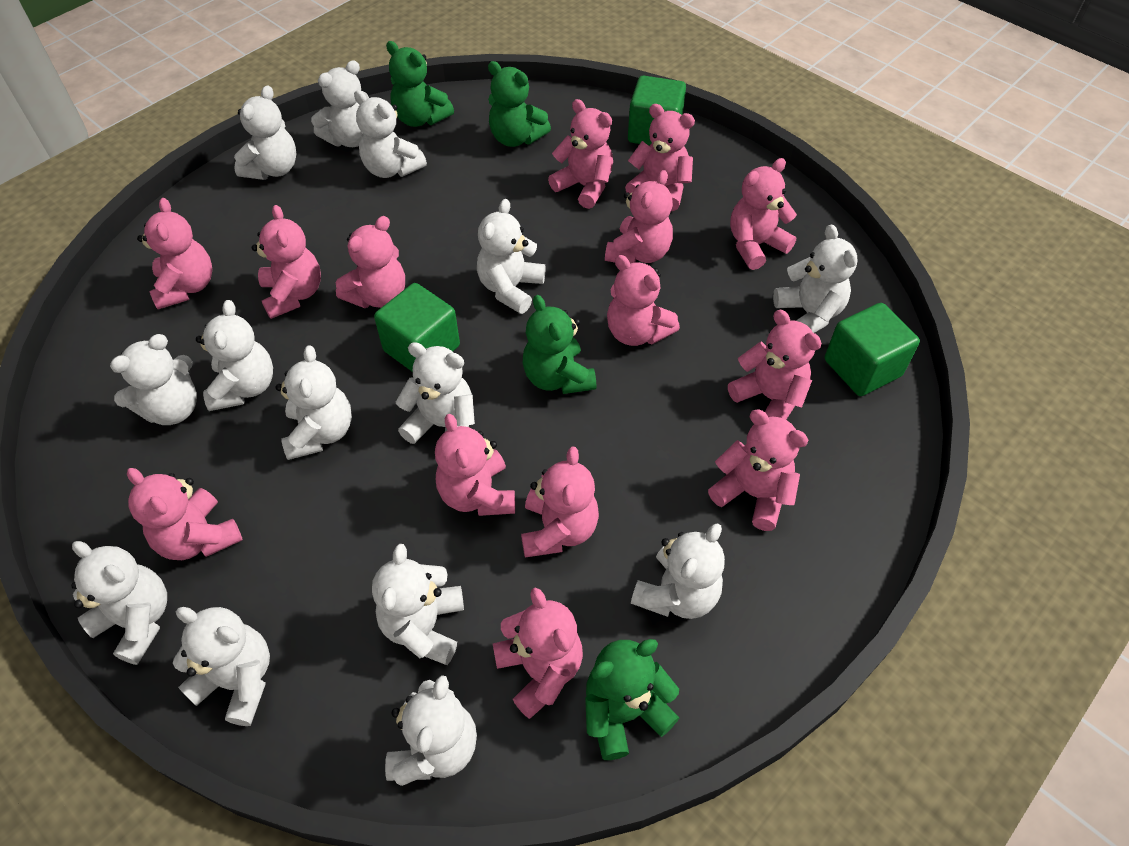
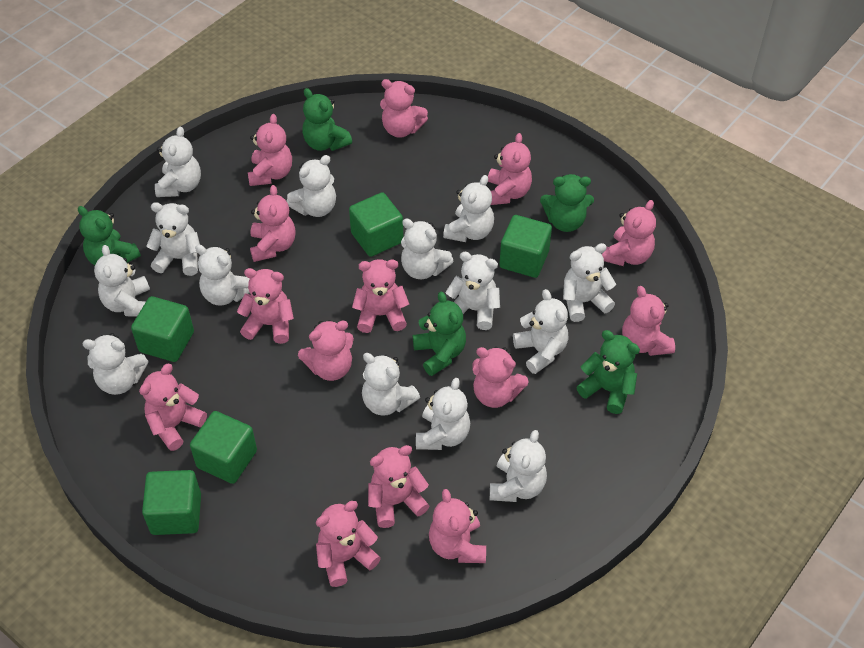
green cube: 3 -> 5
green teddy bear: 4 -> 5

